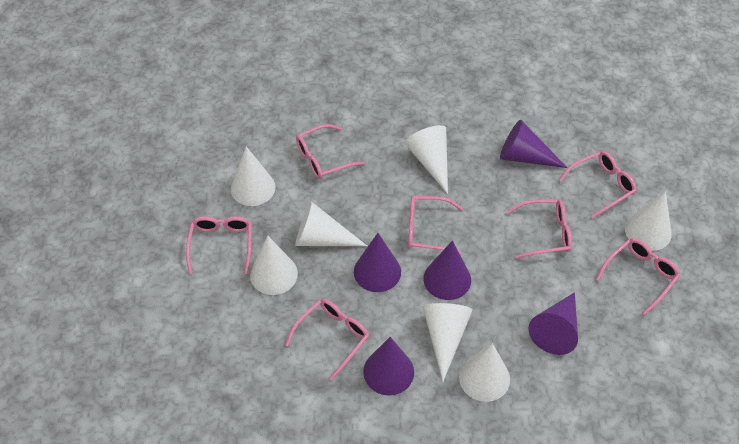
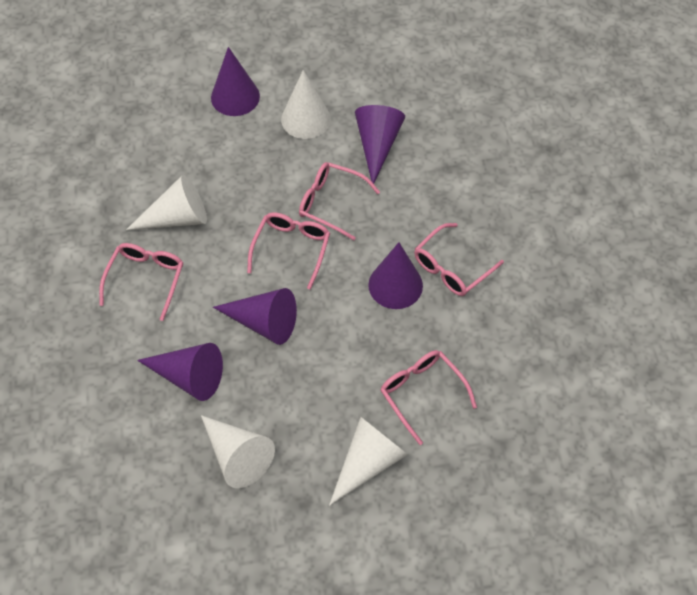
pink glasses: 7 -> 5
white cone: 7 -> 4

